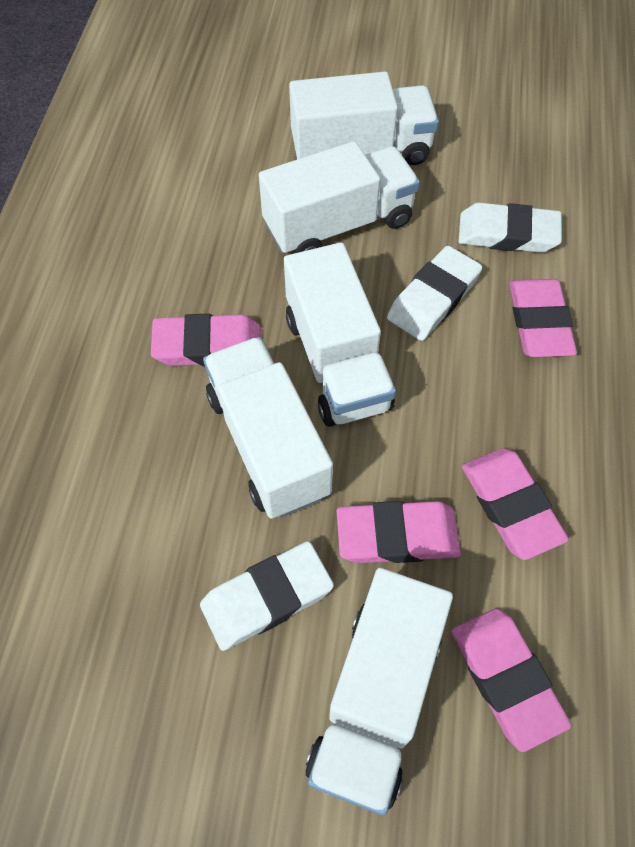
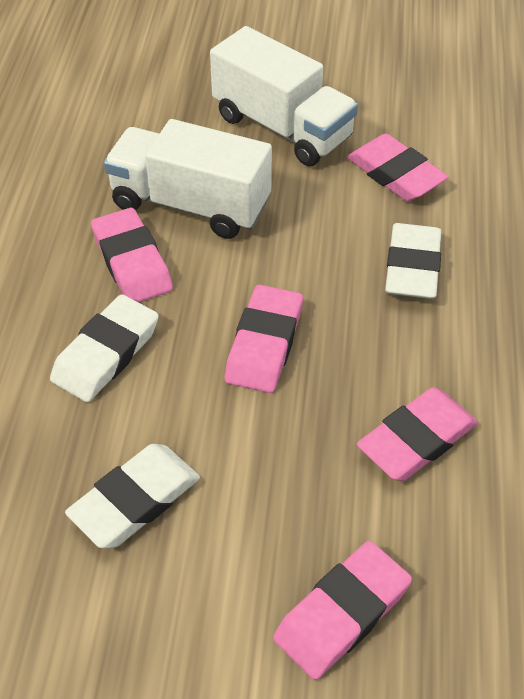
white truck: 5 -> 2

